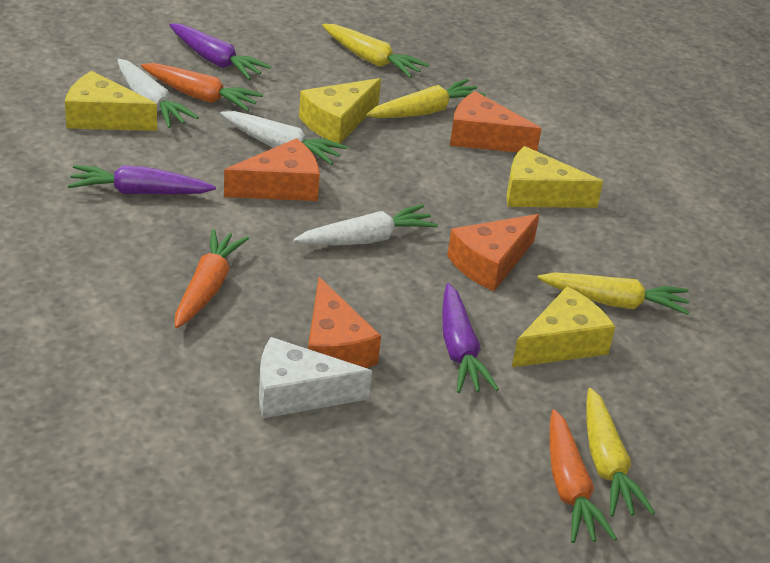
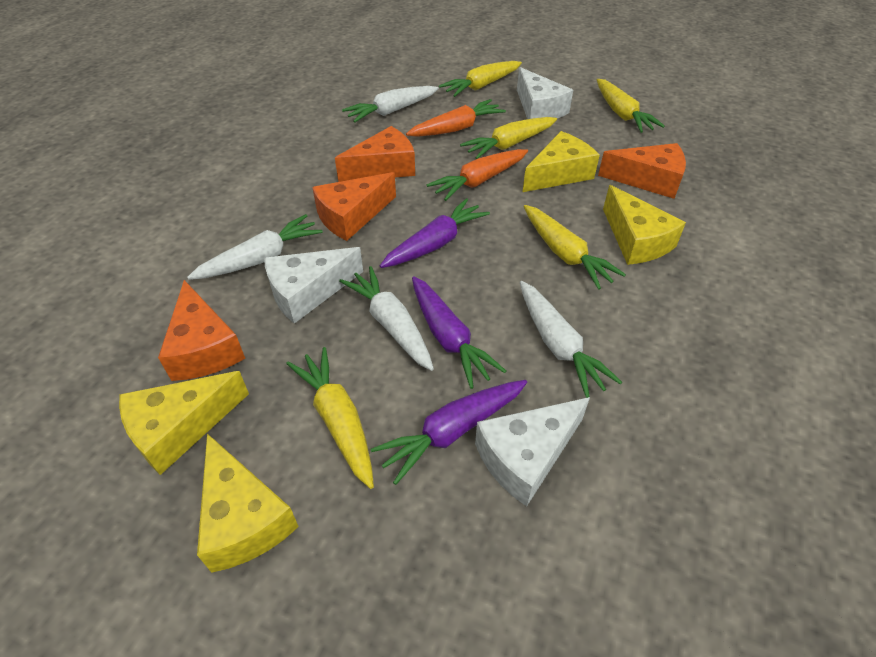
orange carrot: 3 -> 2
white carrot: 3 -> 4
white cheese: 1 -> 3
yellow carrot: 4 -> 5

